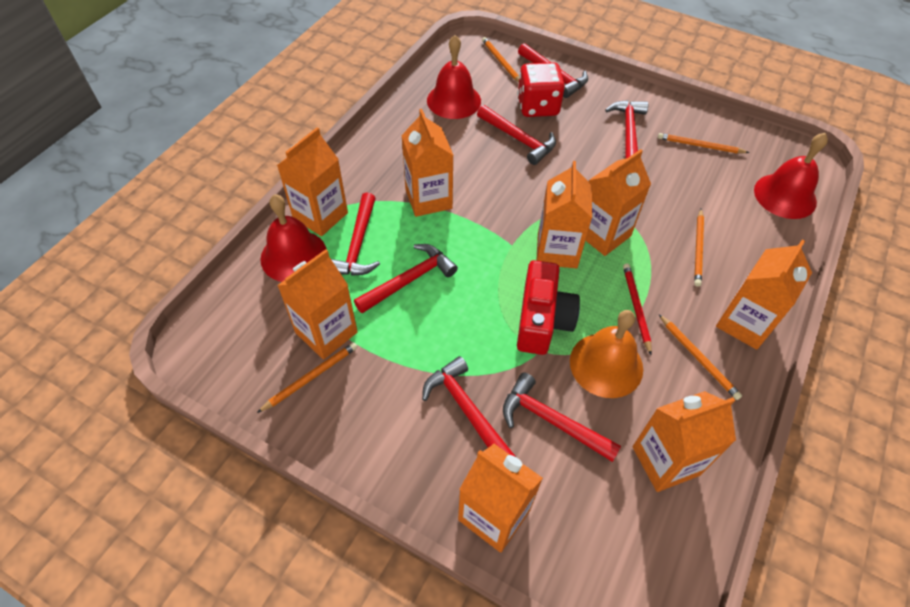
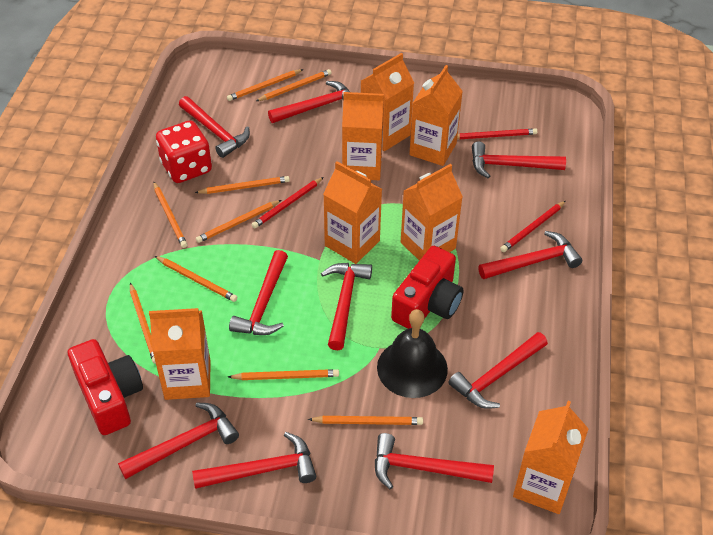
black bell: 0 -> 1
orange bell: 1 -> 0
orange carton: 8 -> 7
orange pencil: 5 -> 9
red bell: 3 -> 0
red camera: 1 -> 2
red hammer: 7 -> 10
red pencil: 1 -> 3

